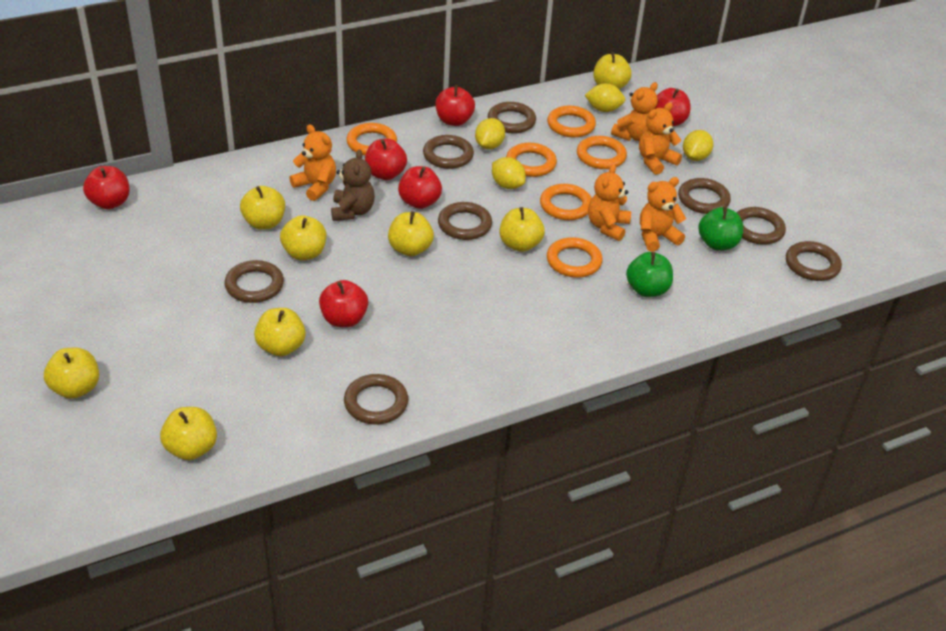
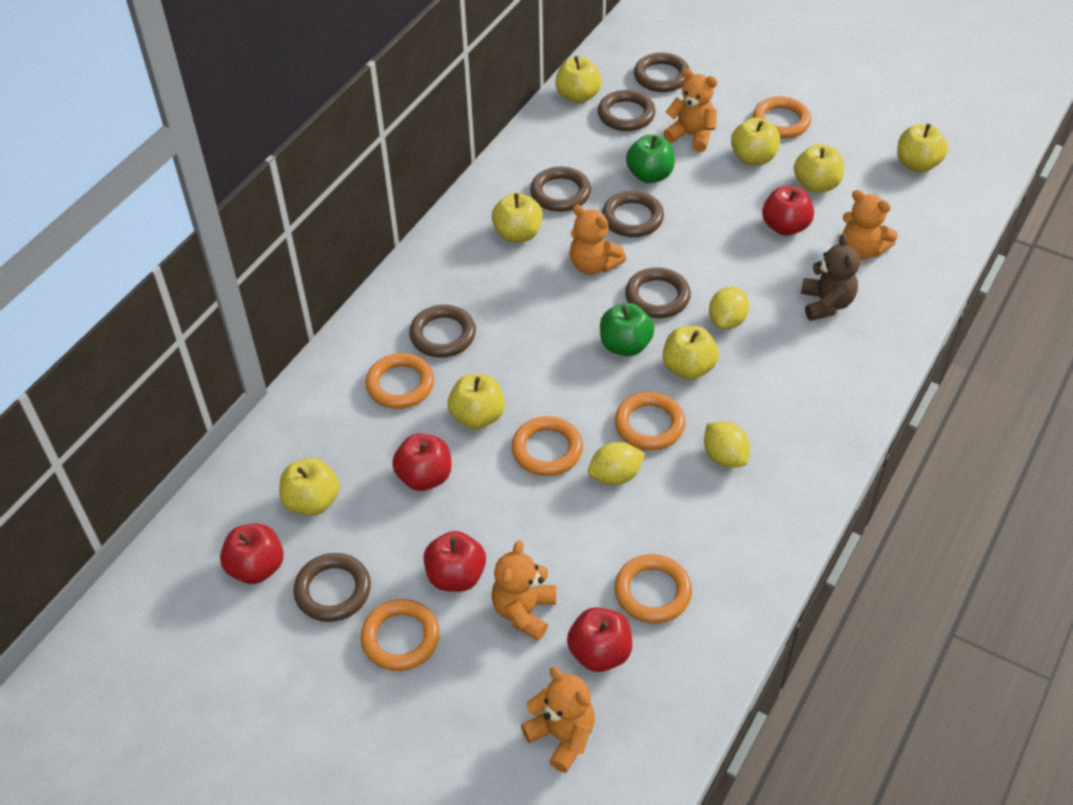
brown ring: 8 -> 7
red apple: 6 -> 5
yellow lemon: 4 -> 3

